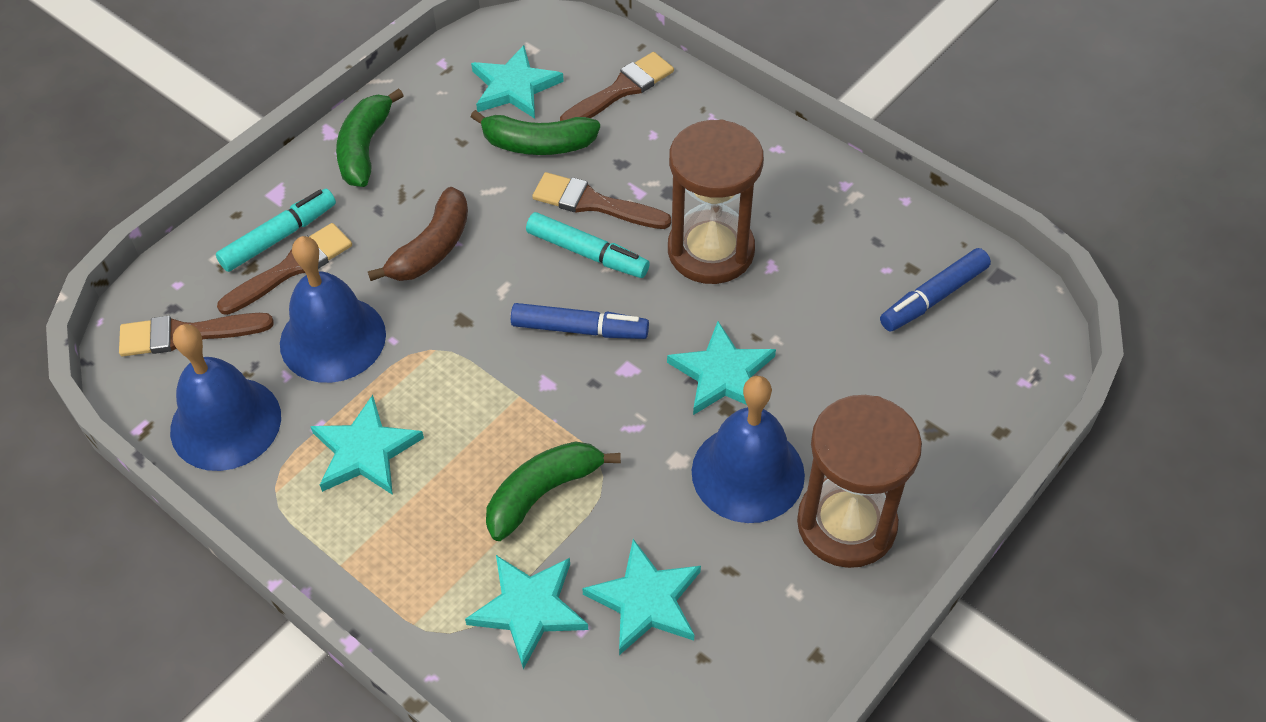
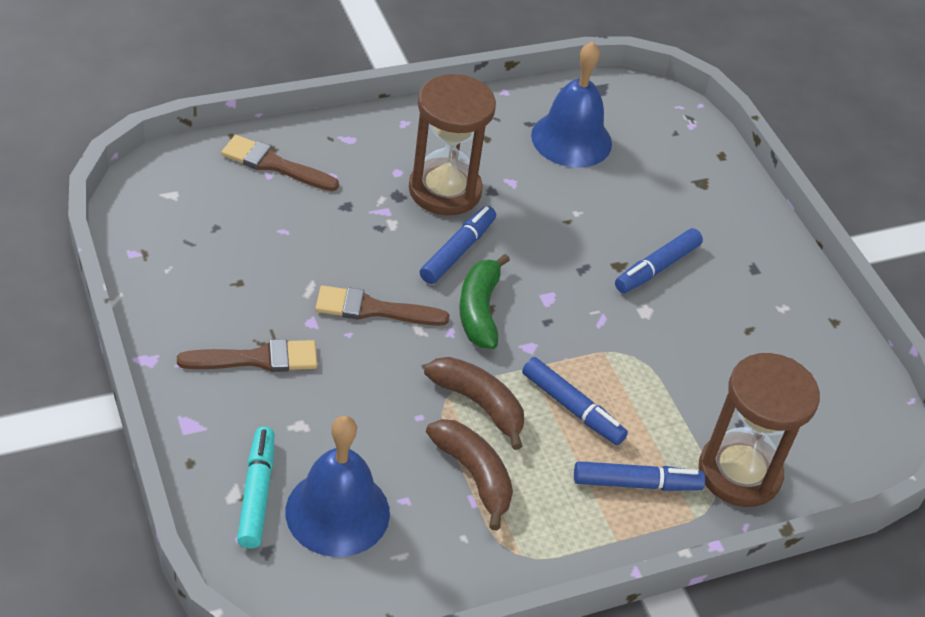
blue bell: 3 -> 2
blue marker: 2 -> 4
brown banana: 1 -> 2
brown brush: 4 -> 3
green banana: 3 -> 1
turquoise marker: 2 -> 1
turquoise star: 5 -> 0

